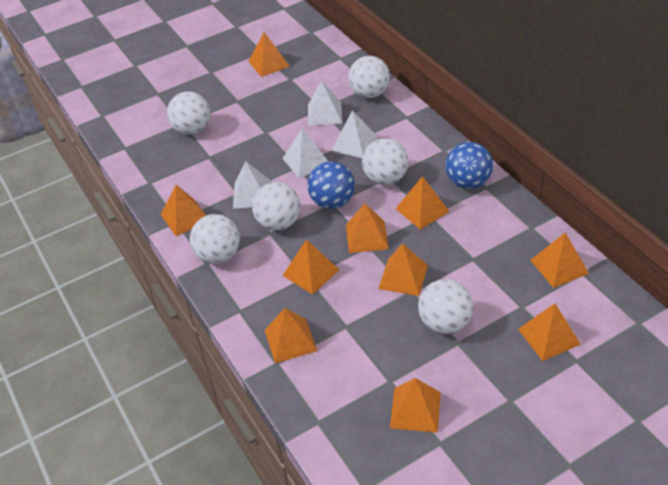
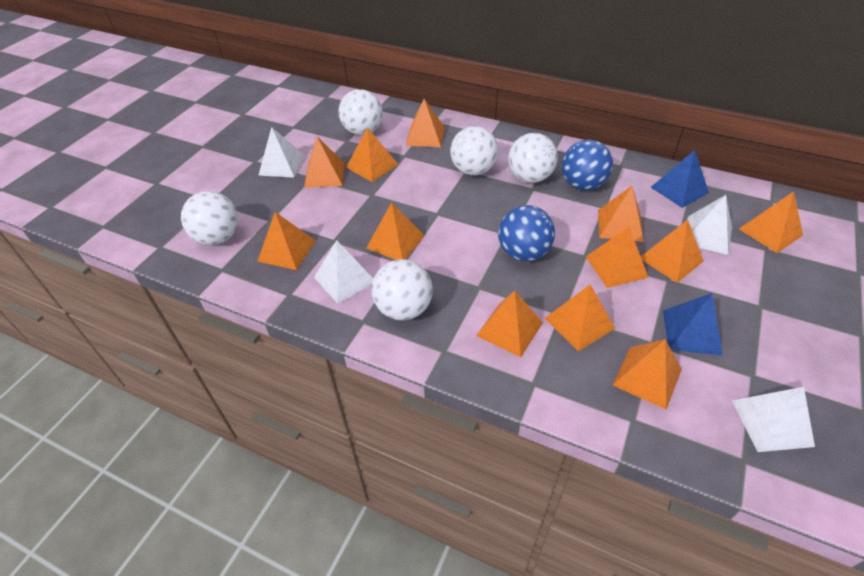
blue pyramid: 0 -> 2
orange pyramid: 10 -> 12
white ball: 6 -> 5

